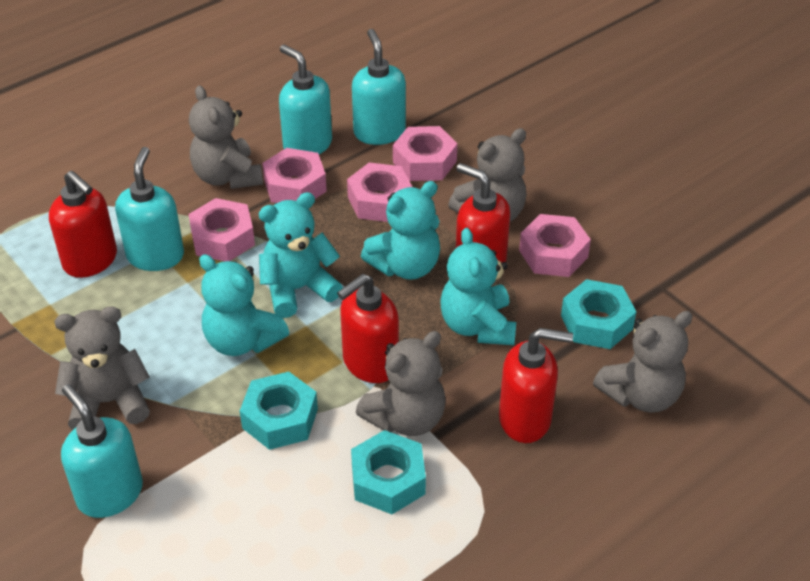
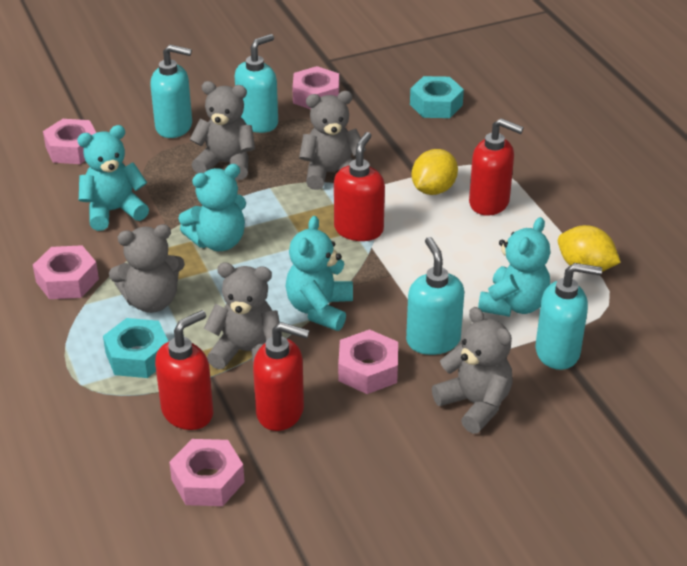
turquoise nut: 3 -> 2
yellow lemon: 0 -> 2

